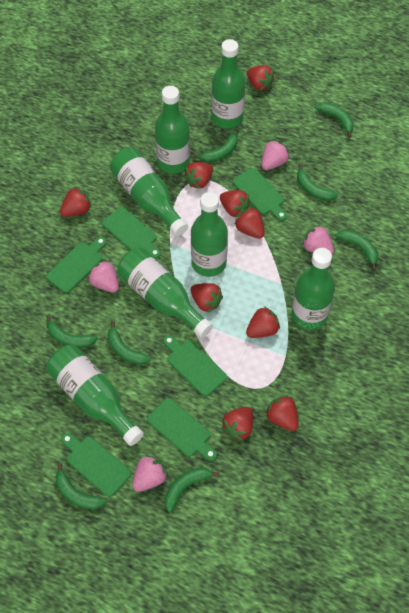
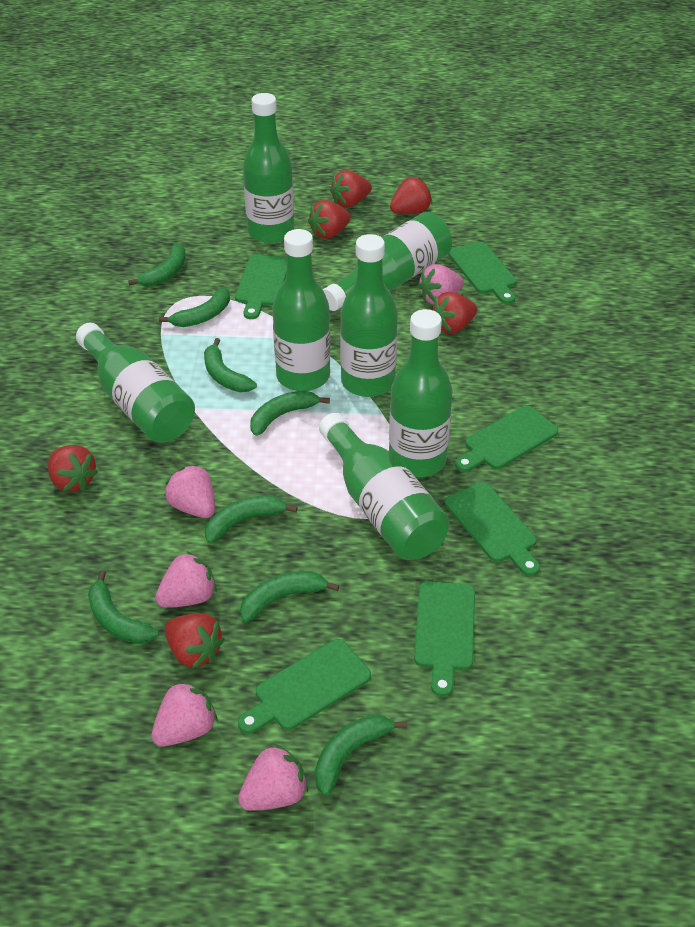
pink strawberry: 4 -> 5
red strawberry: 9 -> 6

